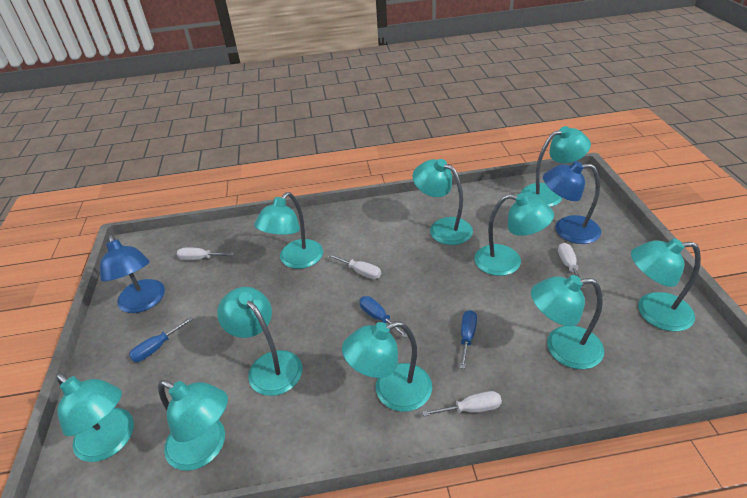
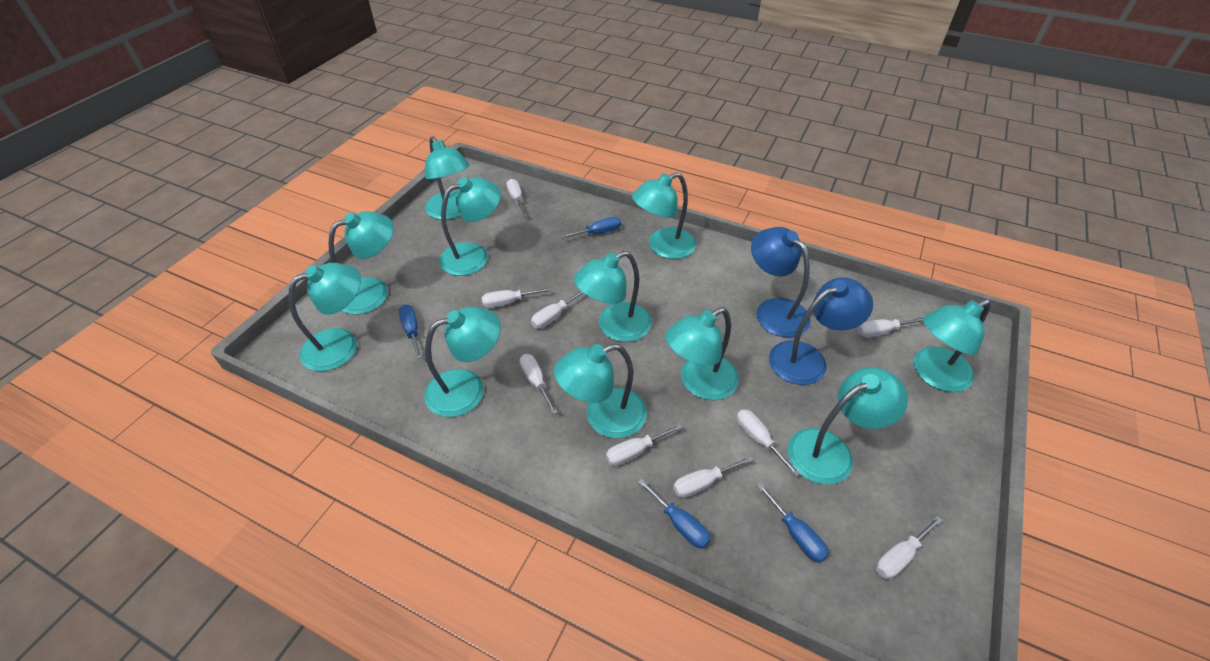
blue screwdriver: 3 -> 4
turquoise lamp: 10 -> 11
white screwdriver: 4 -> 9

